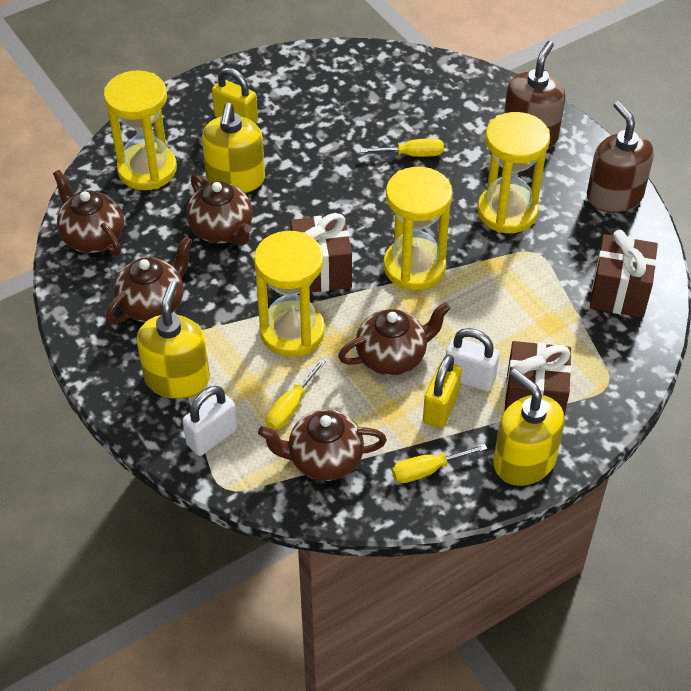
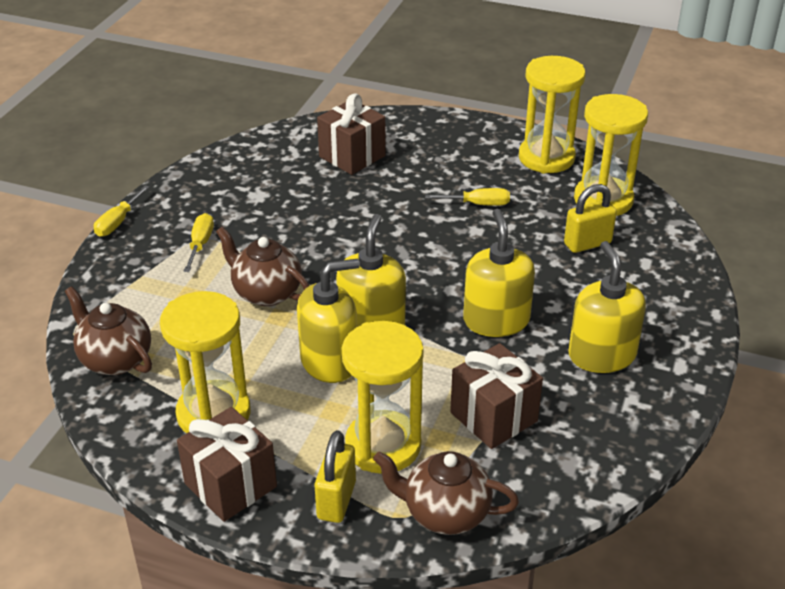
brown soap dispenser: 2 -> 0
brown teapot: 5 -> 3
white padlock: 2 -> 0
yellow soap dispenser: 3 -> 4

